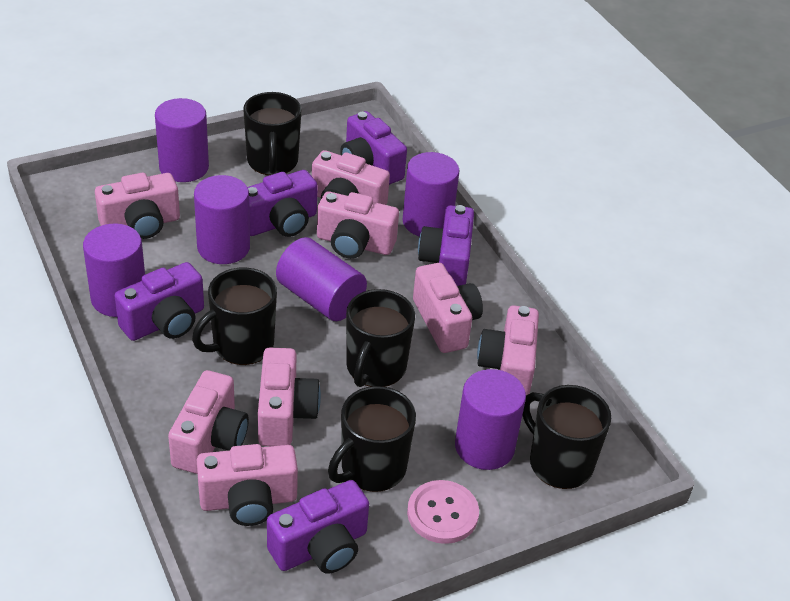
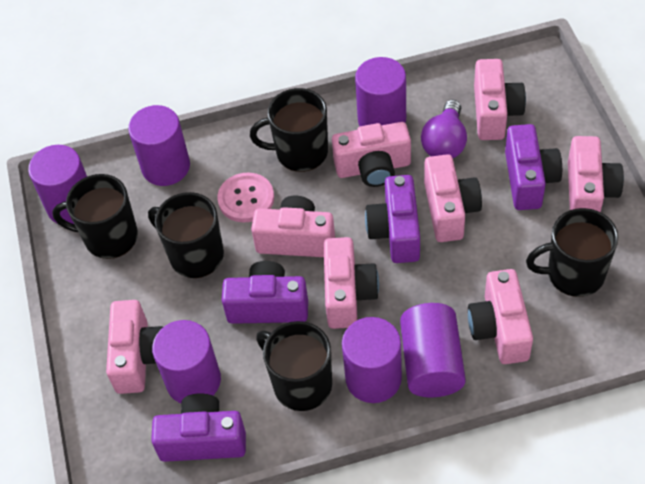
purple camera: 5 -> 4
purple light bulb: 0 -> 1

